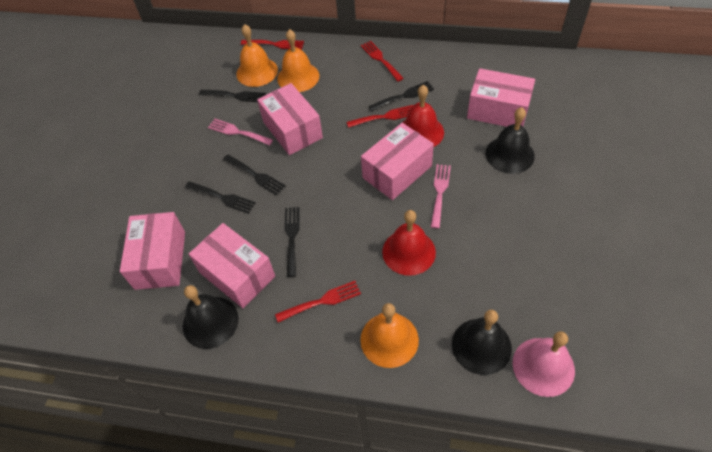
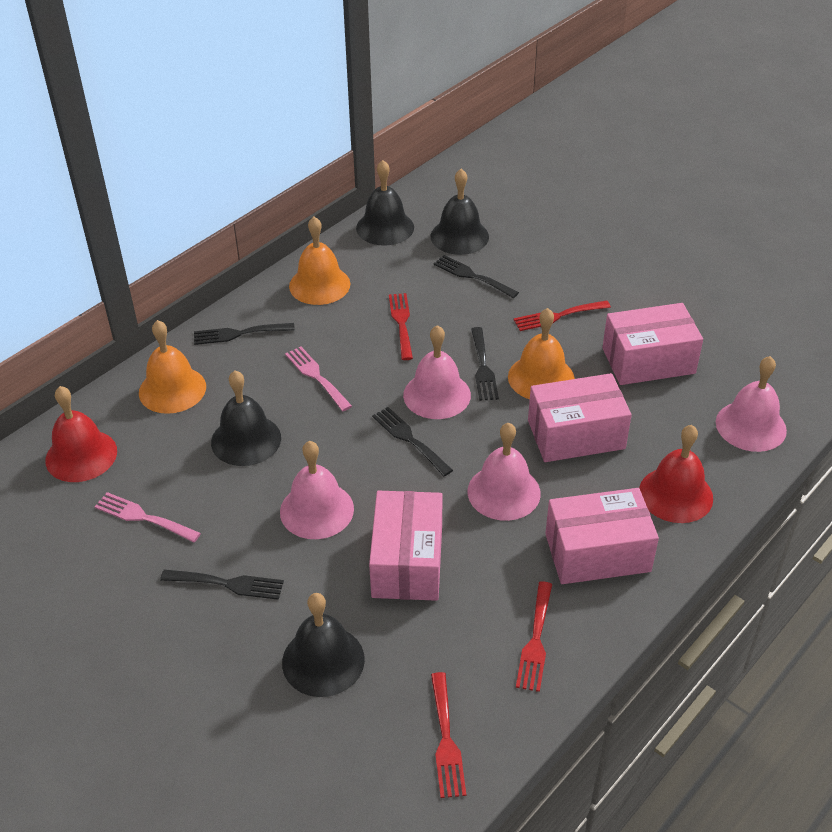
black bell: 3 -> 4
pink bell: 1 -> 4
pink box: 5 -> 4

